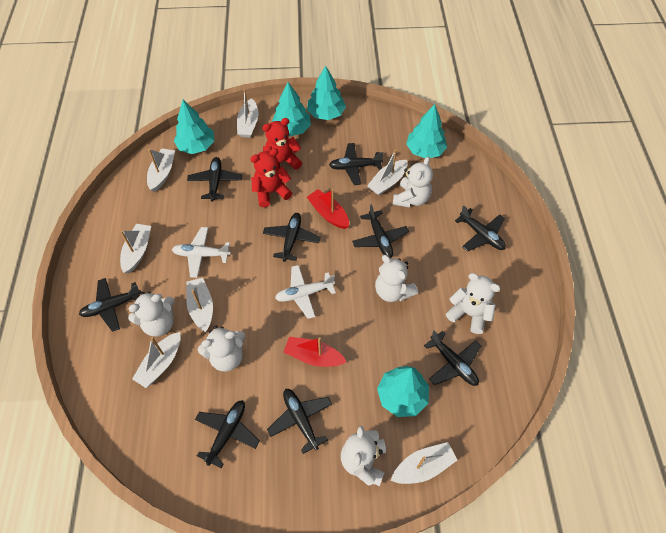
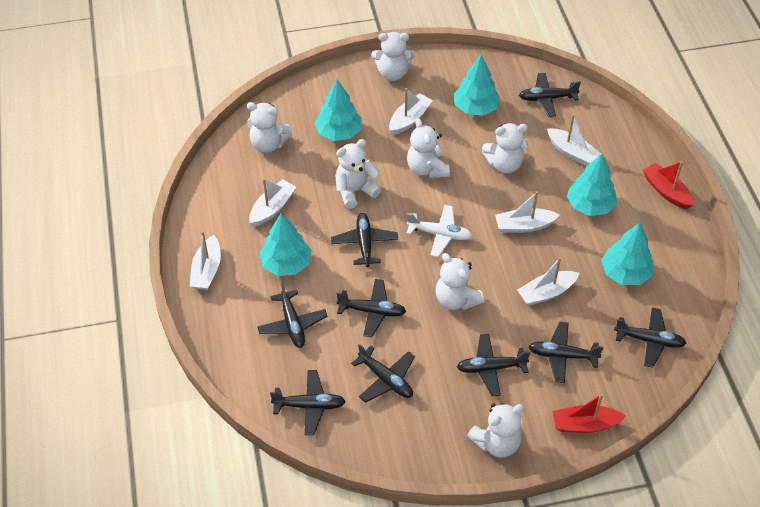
red teddy bear: 2 -> 0
white boat: 7 -> 6
white plane: 2 -> 1
white teddy bear: 6 -> 7

